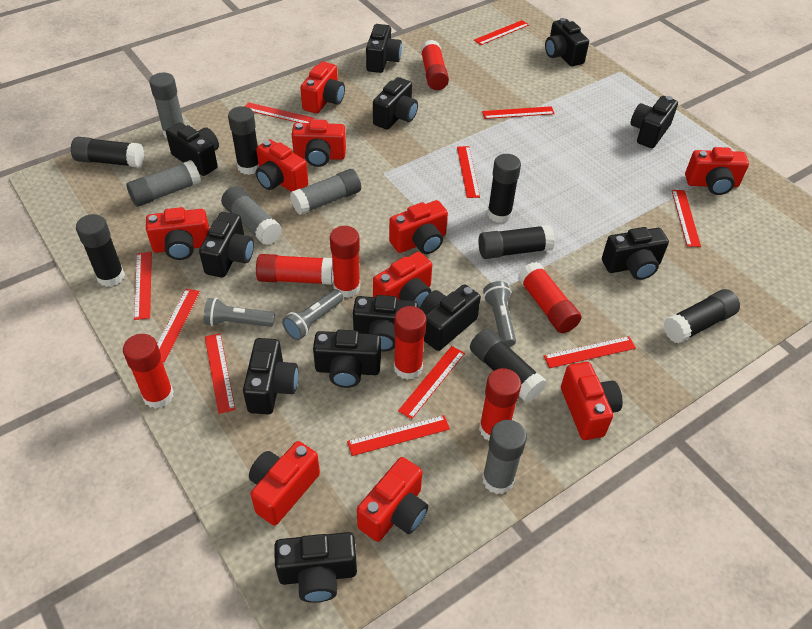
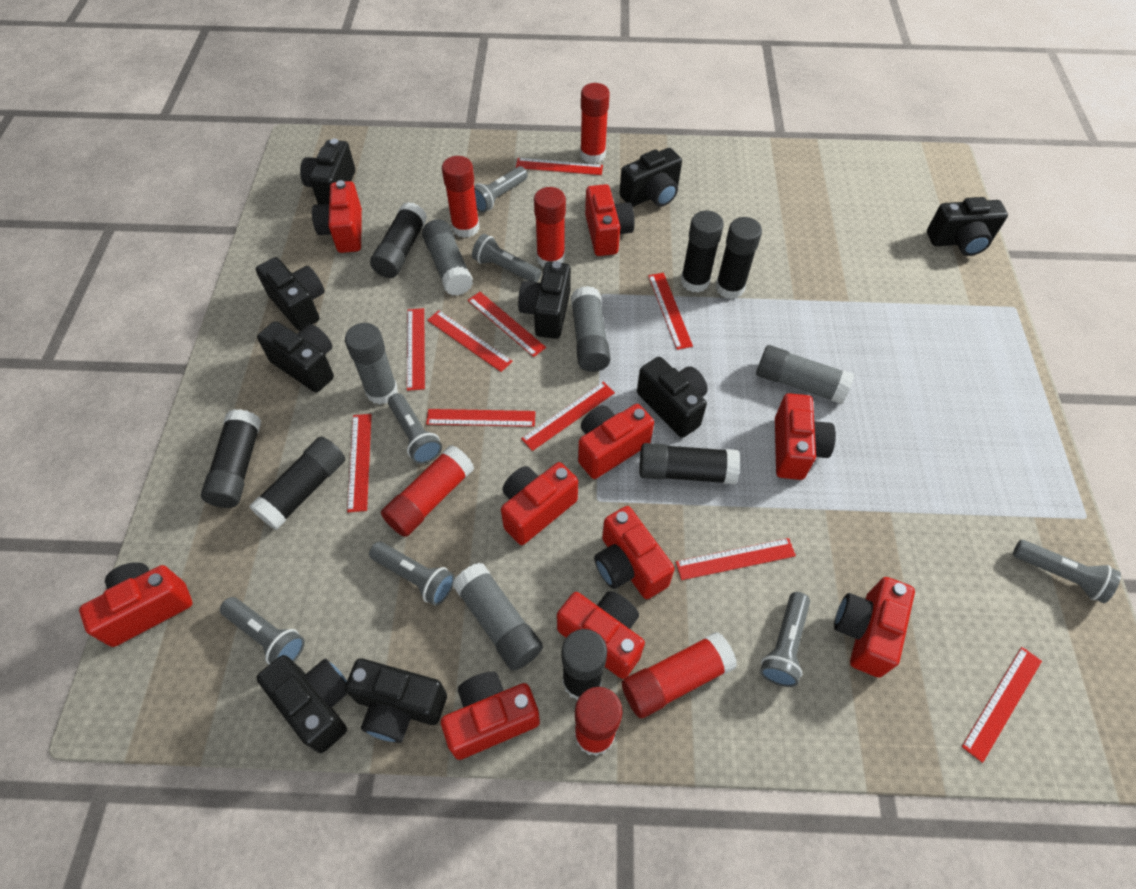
black camera: 12 -> 9
grey flashlight: 3 -> 7
red glue stick: 7 -> 6
red ruler: 11 -> 10

